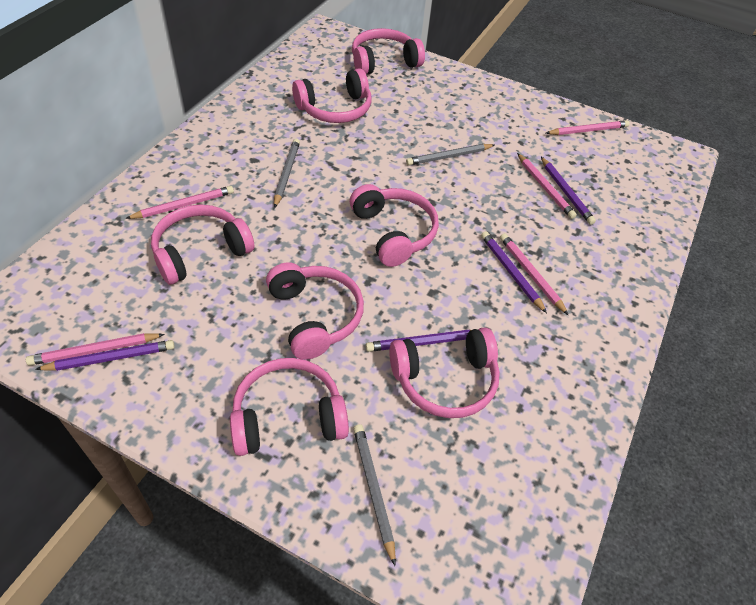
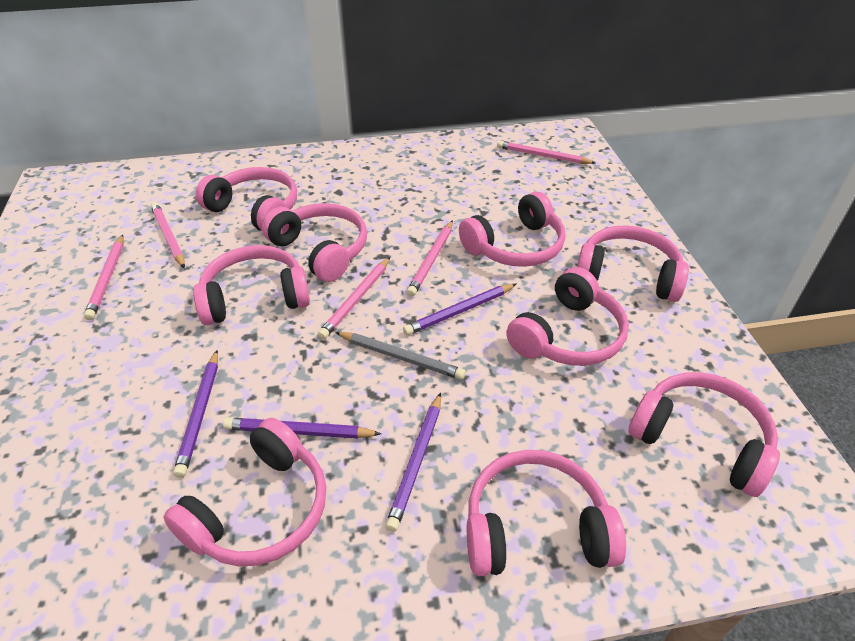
grey pencil: 3 -> 1
pink headphones: 7 -> 9

